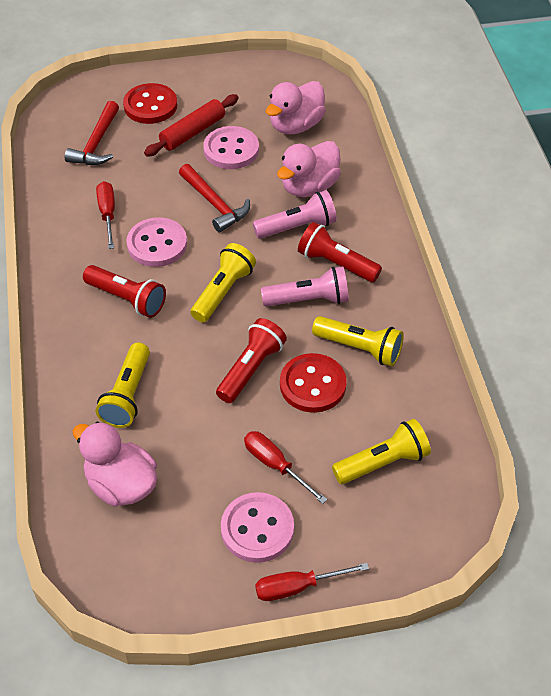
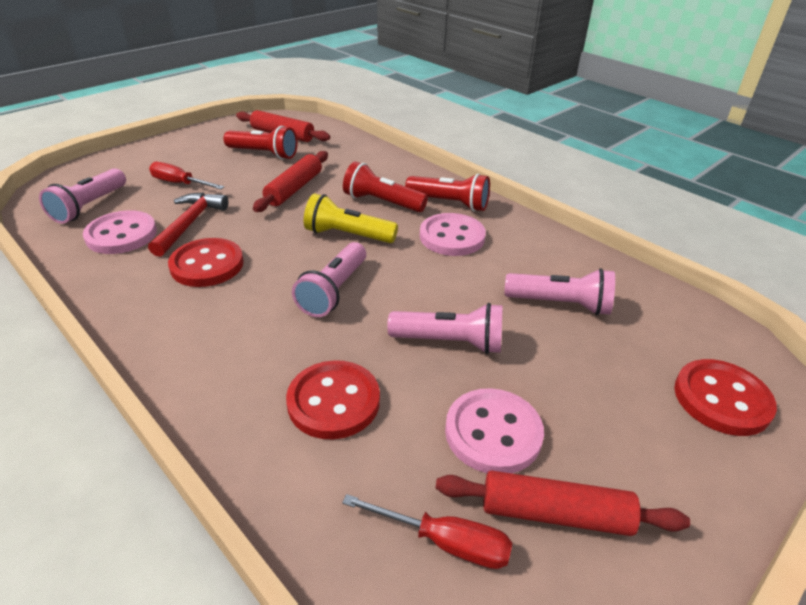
pink duck: 3 -> 0
pink flashlight: 2 -> 4
red button: 2 -> 3
red hammer: 2 -> 1
red rolling pin: 1 -> 3
red screwdriver: 3 -> 2
yellow flashlight: 4 -> 1

